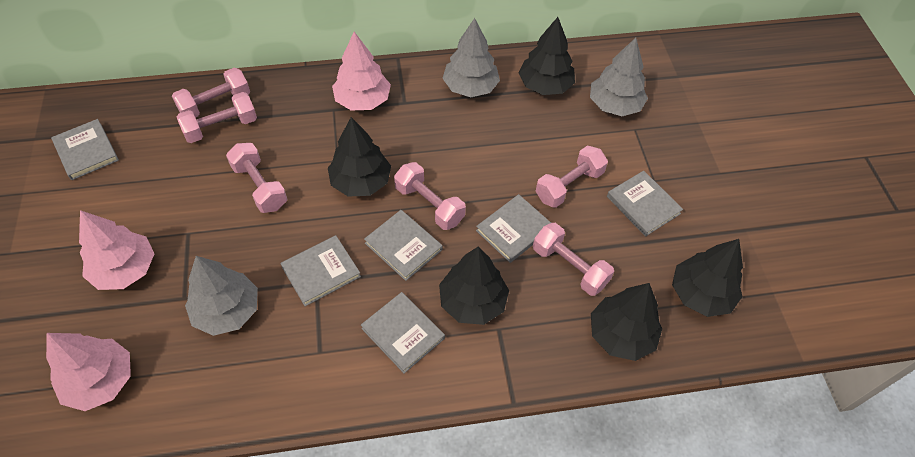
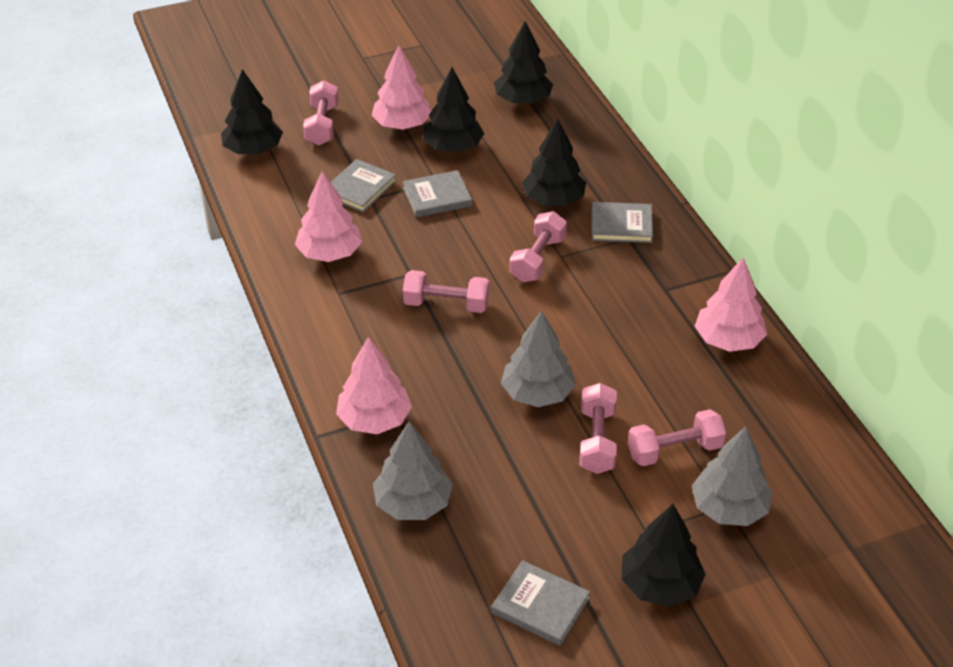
grey book: 6 -> 4
pink dumbbell: 6 -> 5
pink tree: 3 -> 4

